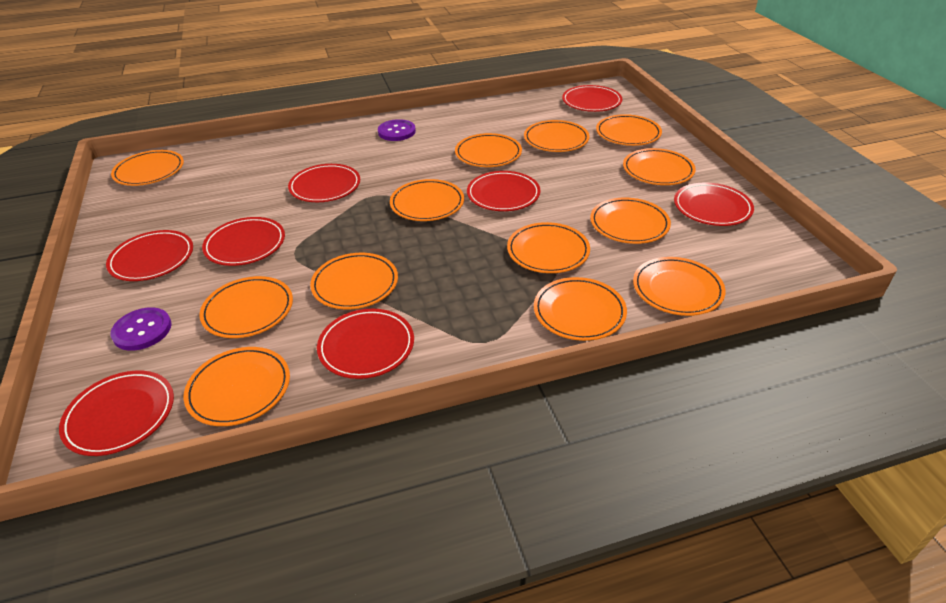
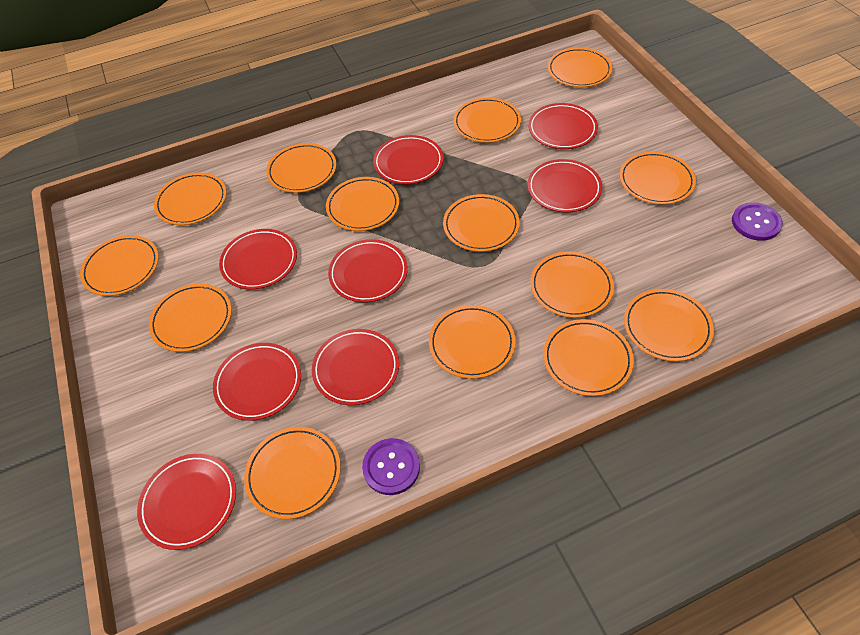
orange plate: 13 -> 14

